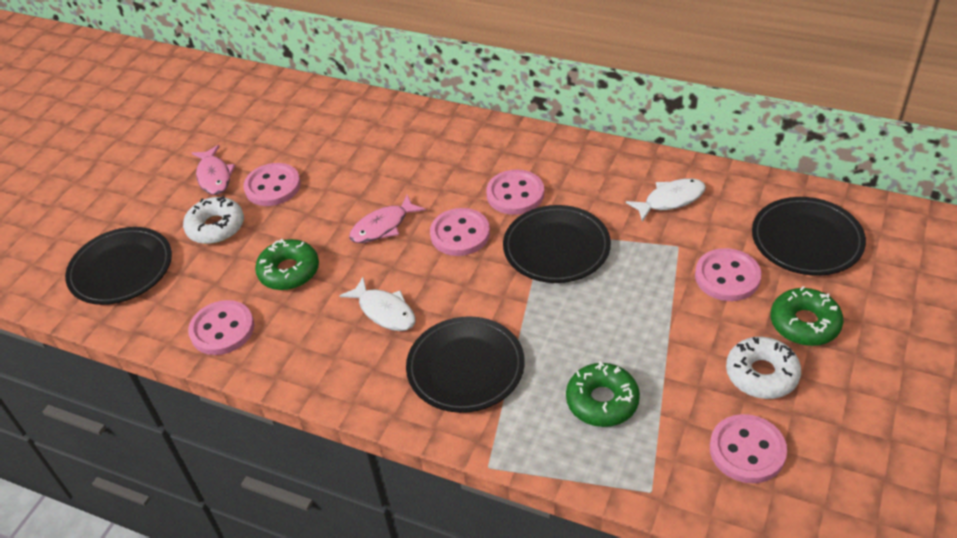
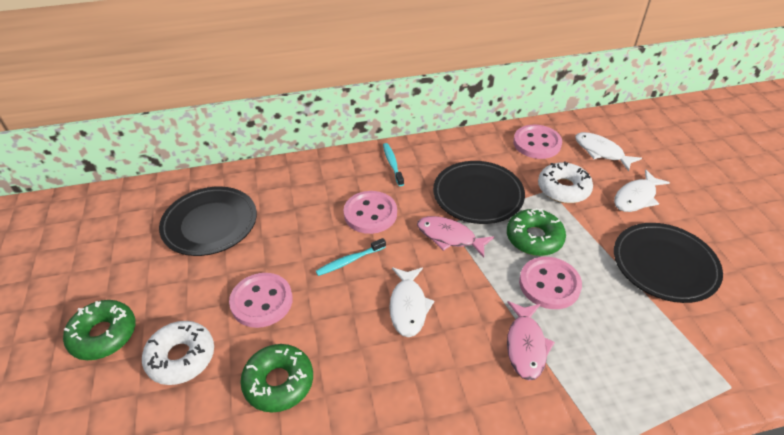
black plate: 4 -> 3
pink button: 6 -> 4
turquoise toothbrush: 0 -> 2
white fish: 2 -> 3

